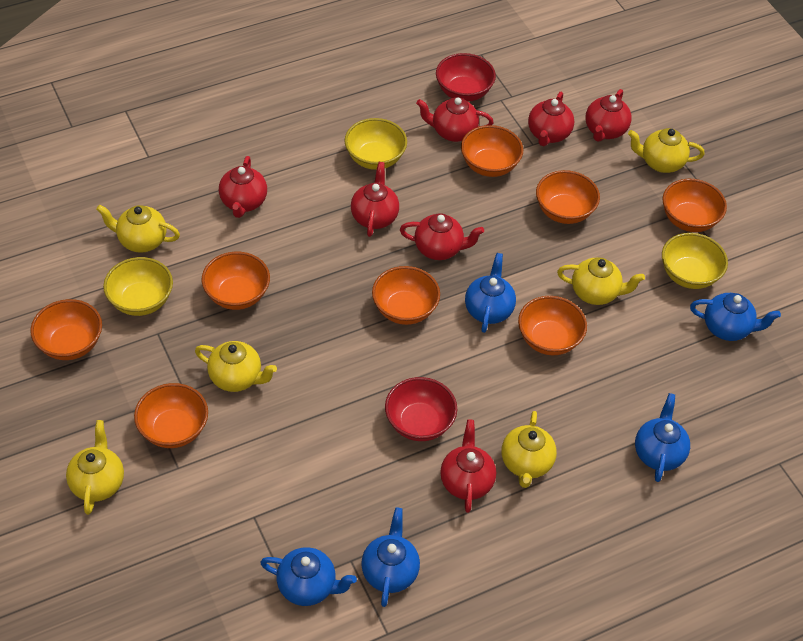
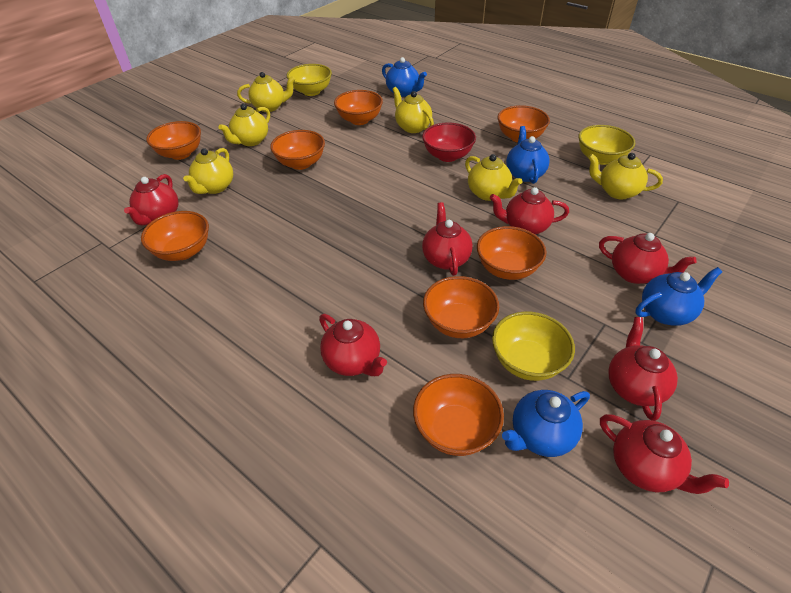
blue teapot: 5 -> 4
red bowl: 2 -> 1

